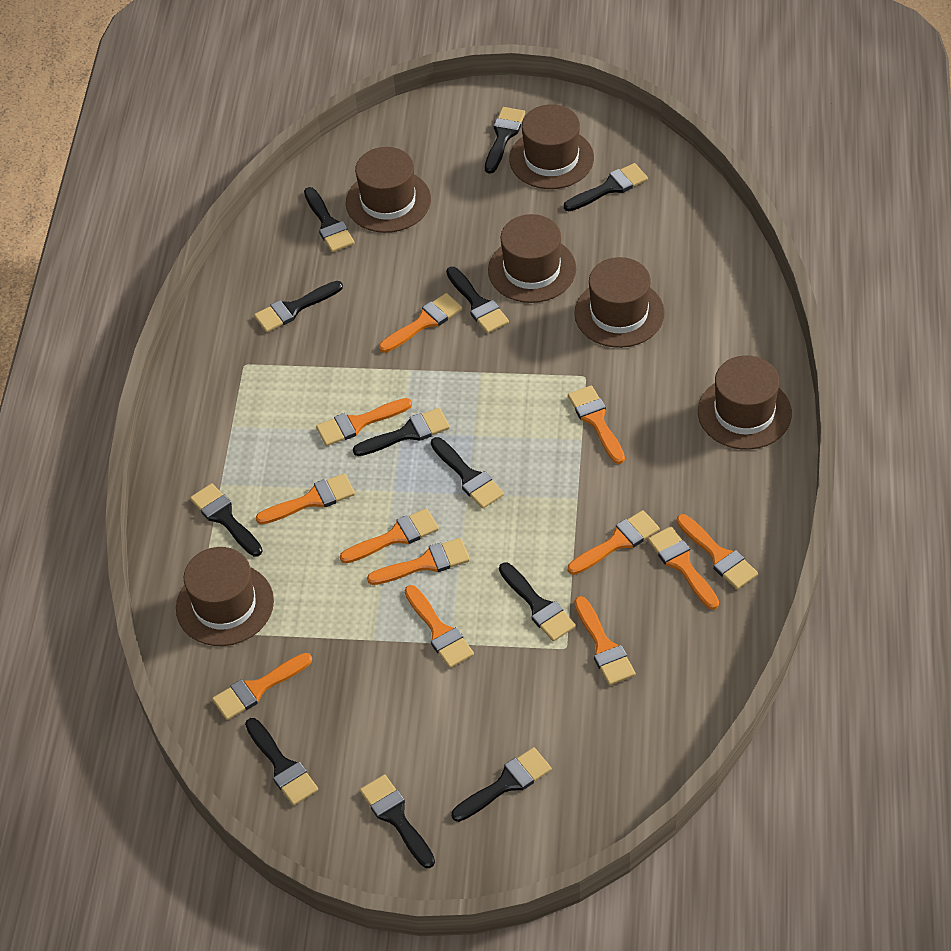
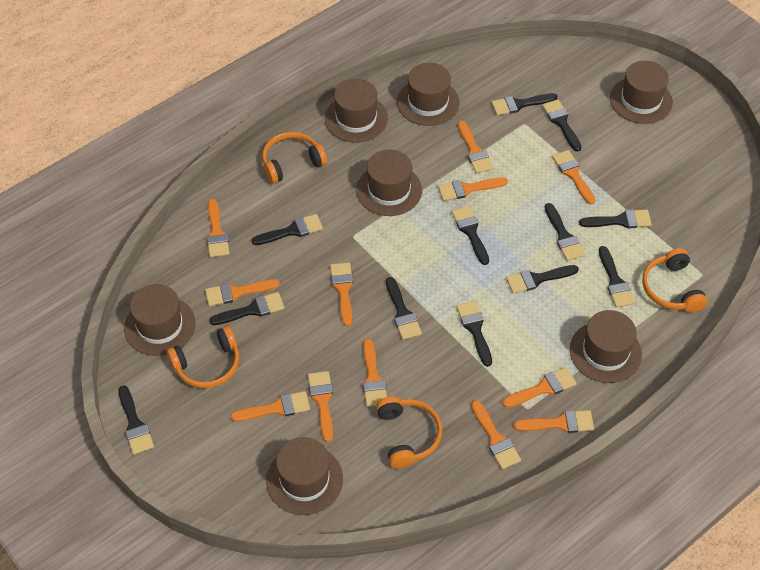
brown hat: 6 -> 7
orange headphones: 0 -> 4

